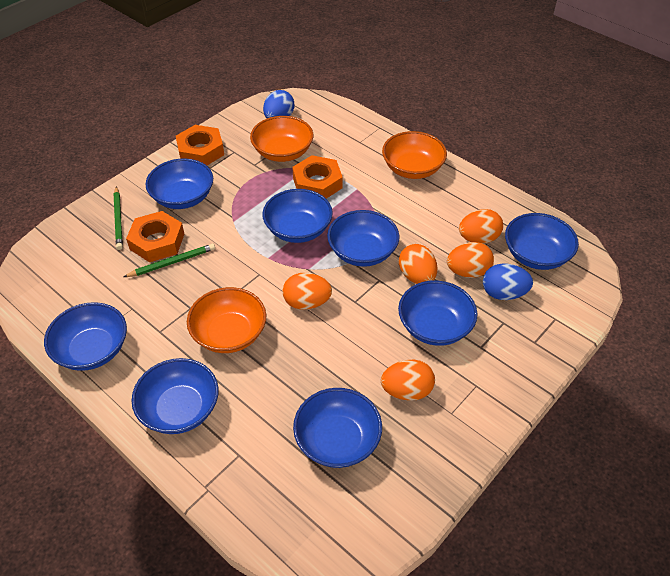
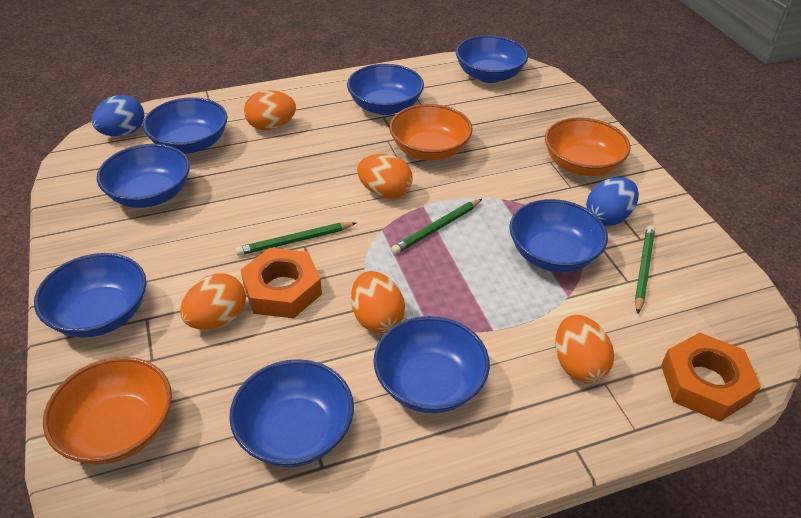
green pencil: 2 -> 3
orange nut: 3 -> 2

